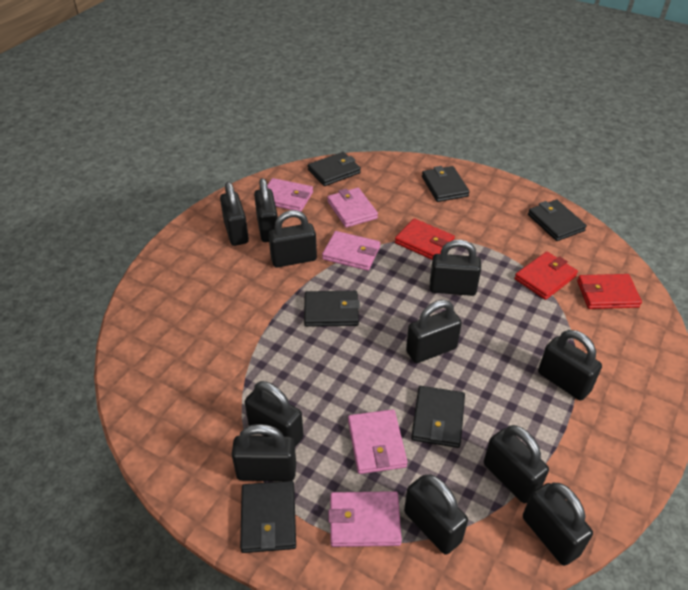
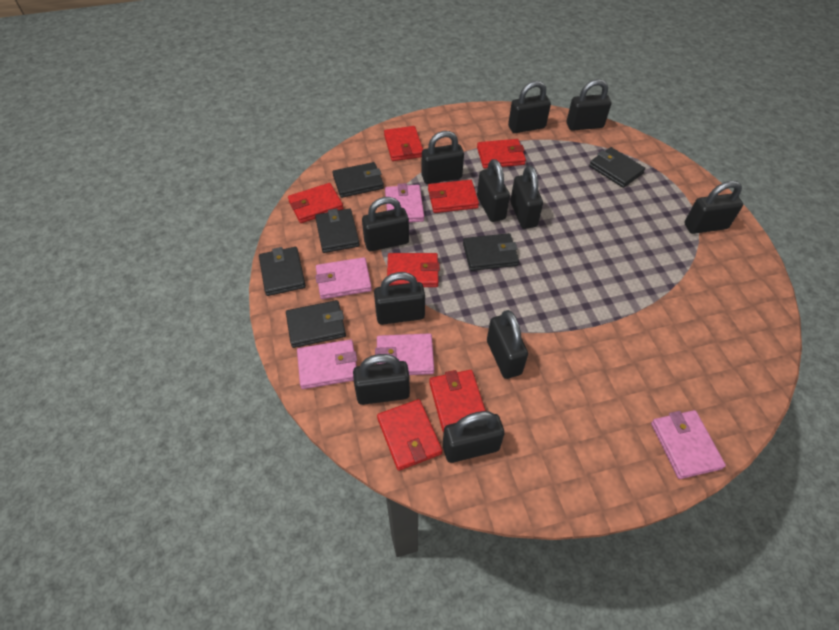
red wallet: 3 -> 7

